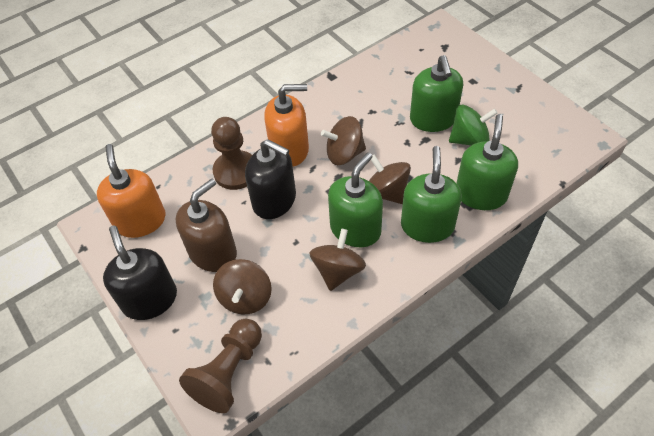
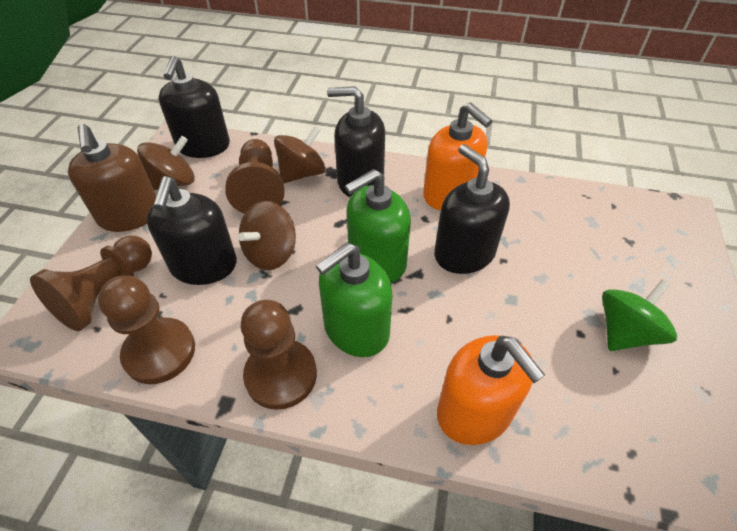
black soap dispenser: 2 -> 4
brown pawn: 2 -> 4
brown spinning top: 4 -> 3
green soap dispenser: 4 -> 2

